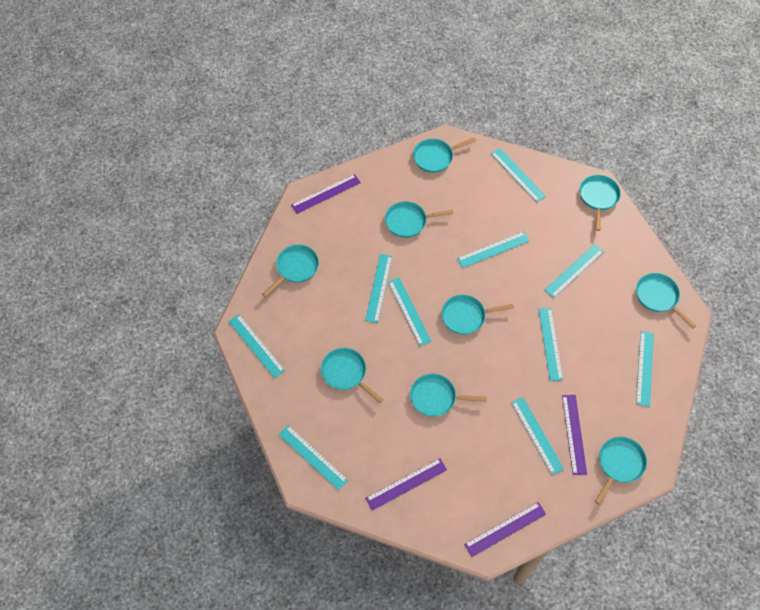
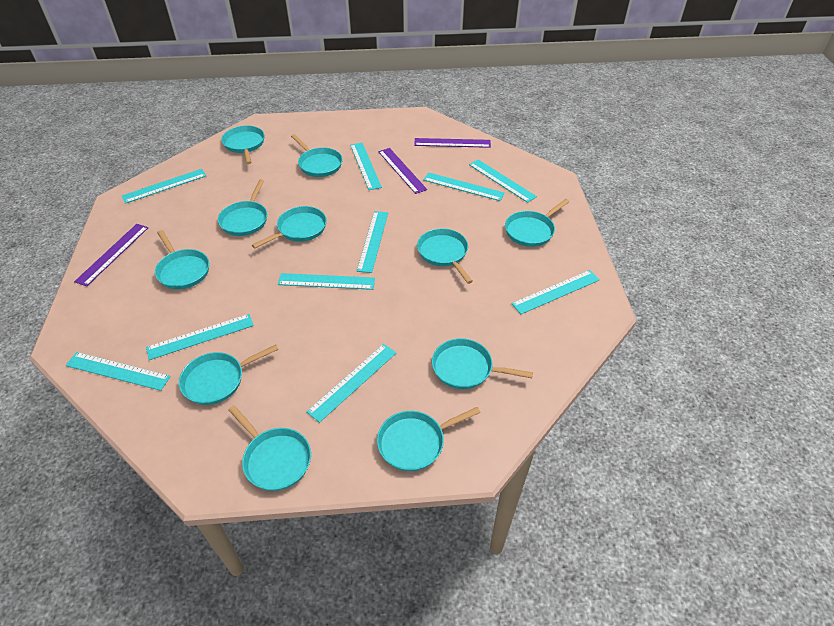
purple ruler: 4 -> 3
turquoise pan: 9 -> 11

